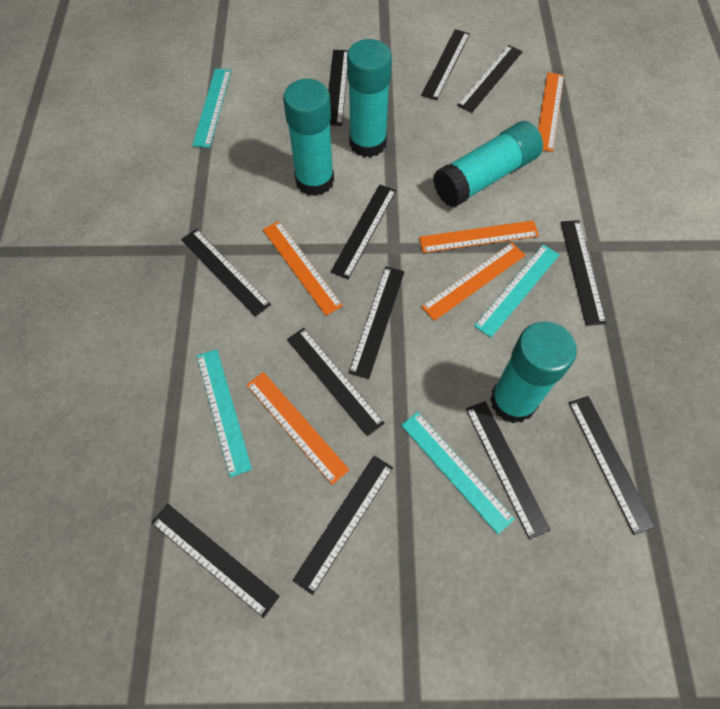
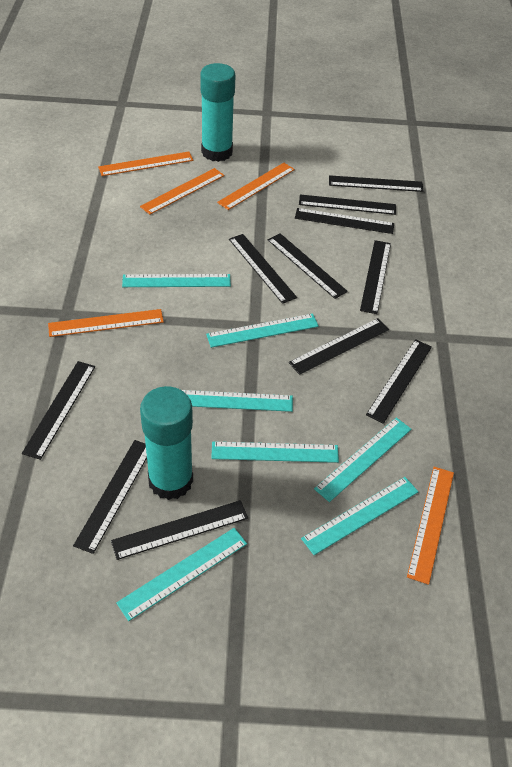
black ruler: 12 -> 11
turquoise glue stick: 4 -> 2
turquoise ruler: 4 -> 7

